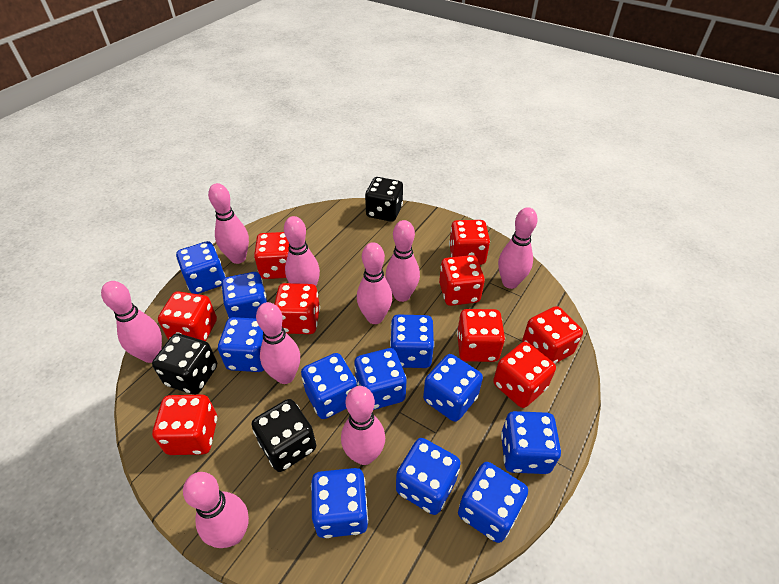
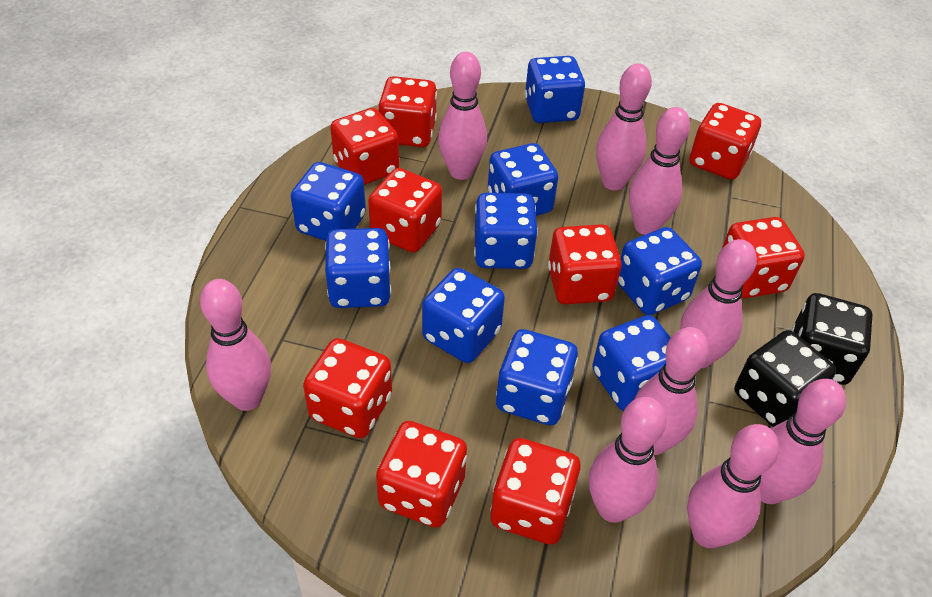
black dice: 3 -> 2
blue dice: 11 -> 9

